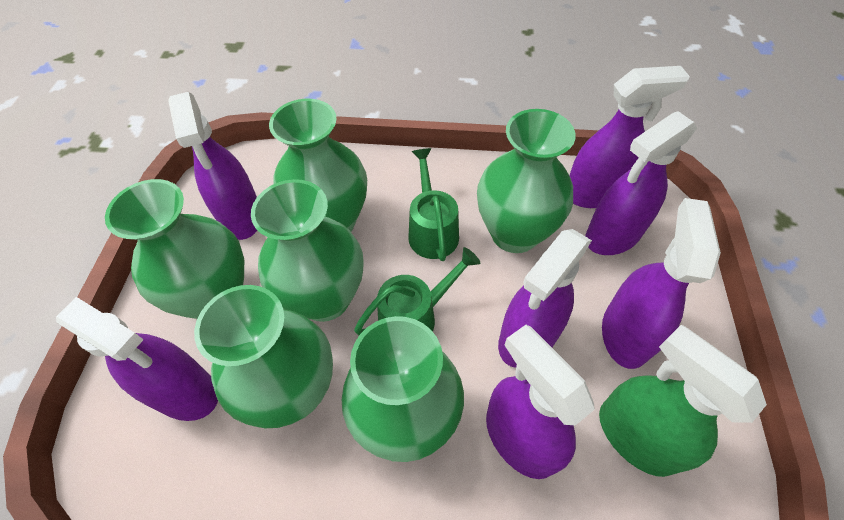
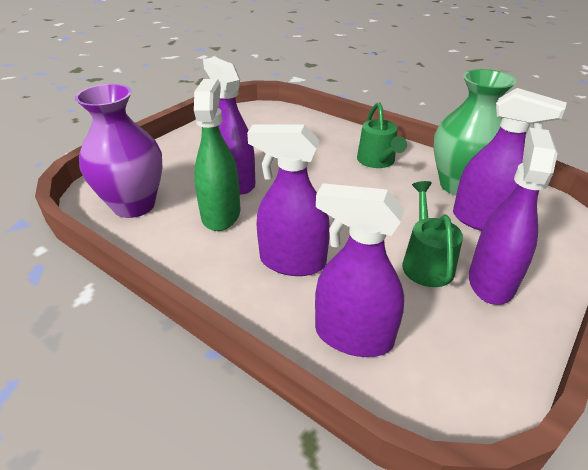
green vase: 6 -> 1
purple spray bottle: 7 -> 5
purple vase: 0 -> 1

